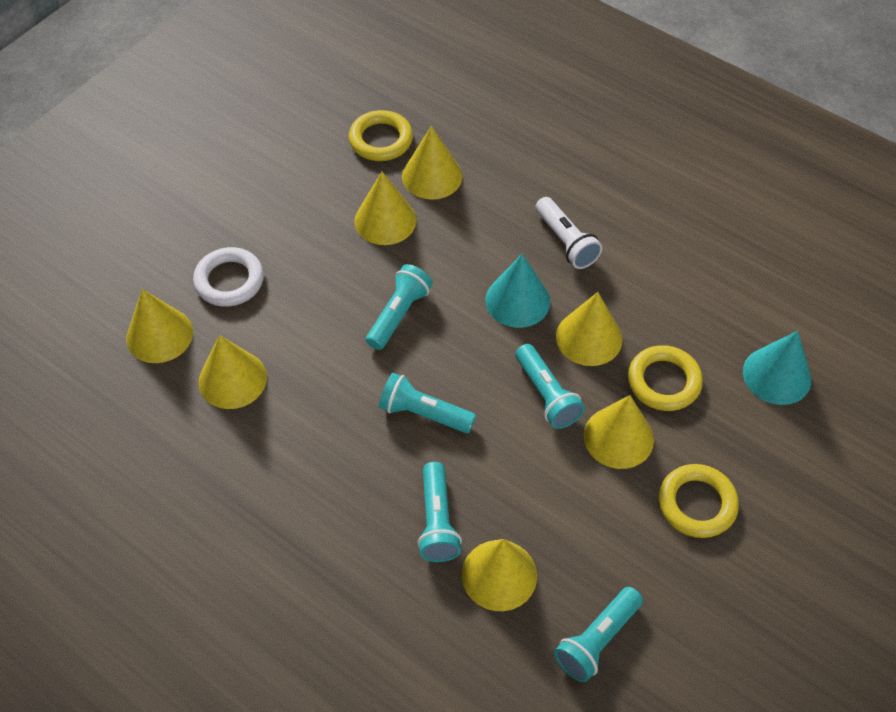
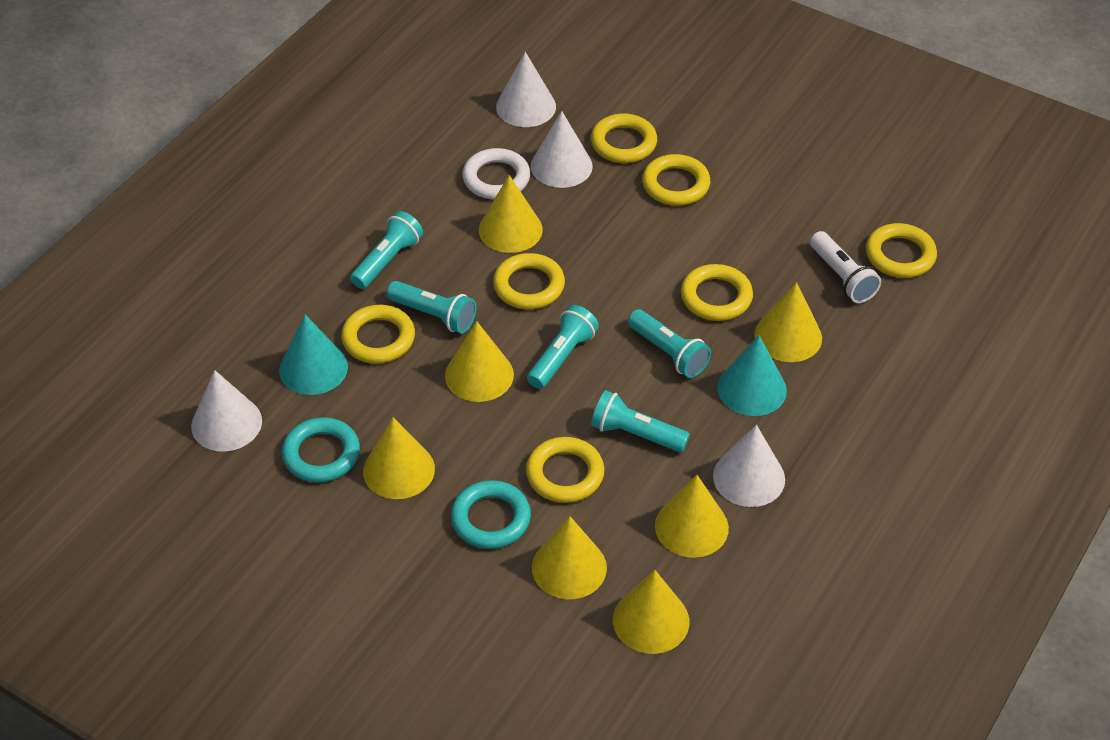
turquoise ring: 0 -> 2
white cone: 0 -> 4
yellow ring: 3 -> 7

